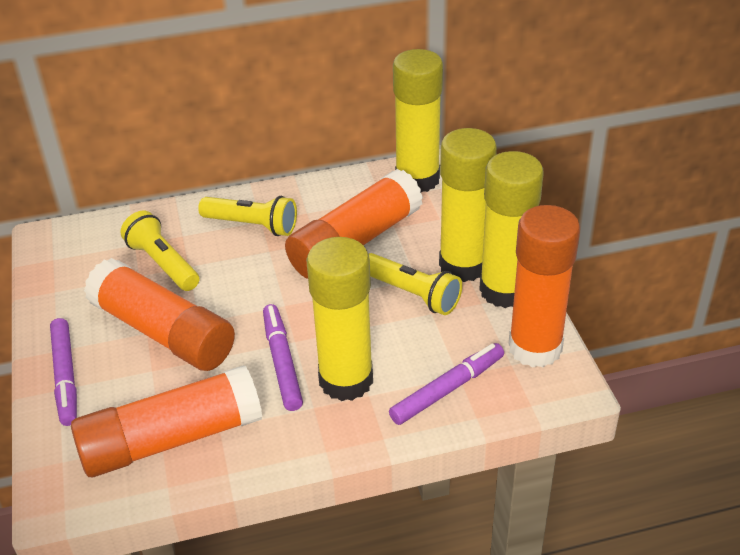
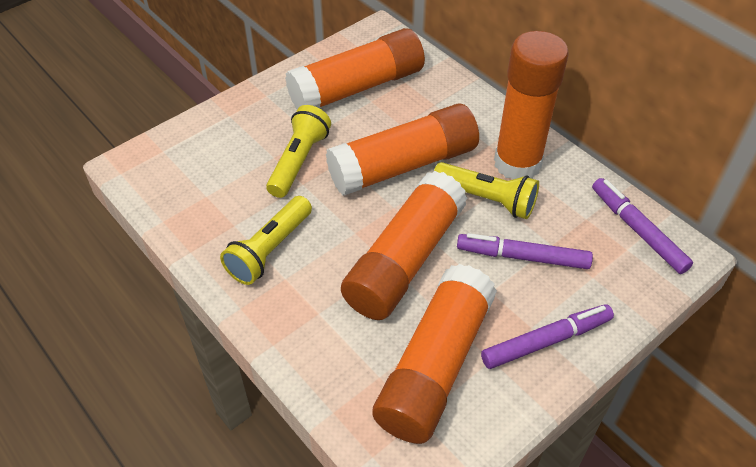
orange glue stick: 4 -> 5
yellow glue stick: 4 -> 0

